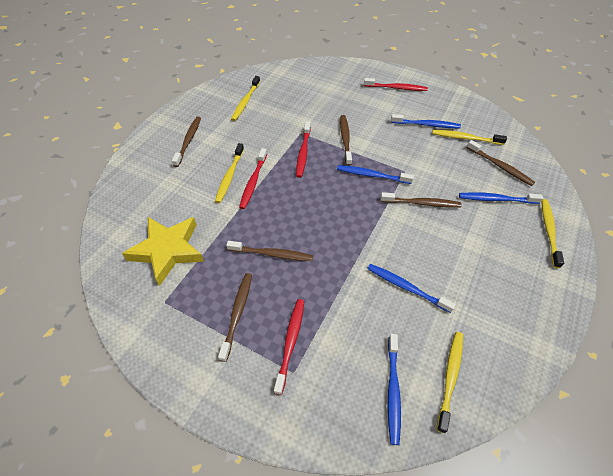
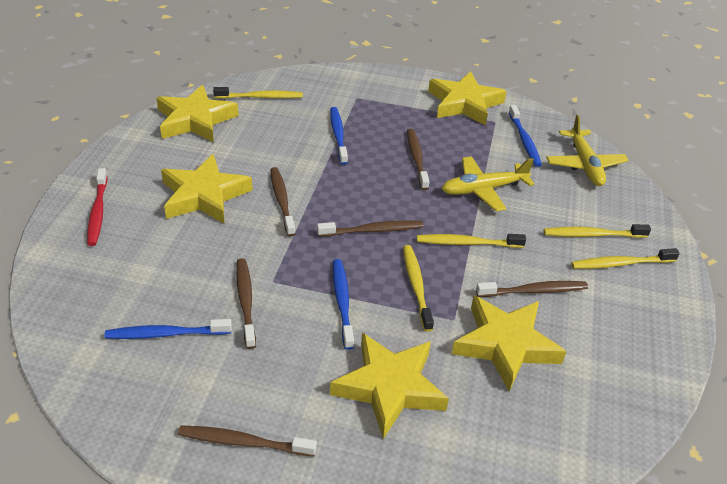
blue toothbrush: 5 -> 4
red toothbrush: 4 -> 1
yellow plane: 0 -> 2
yellow star: 1 -> 5

